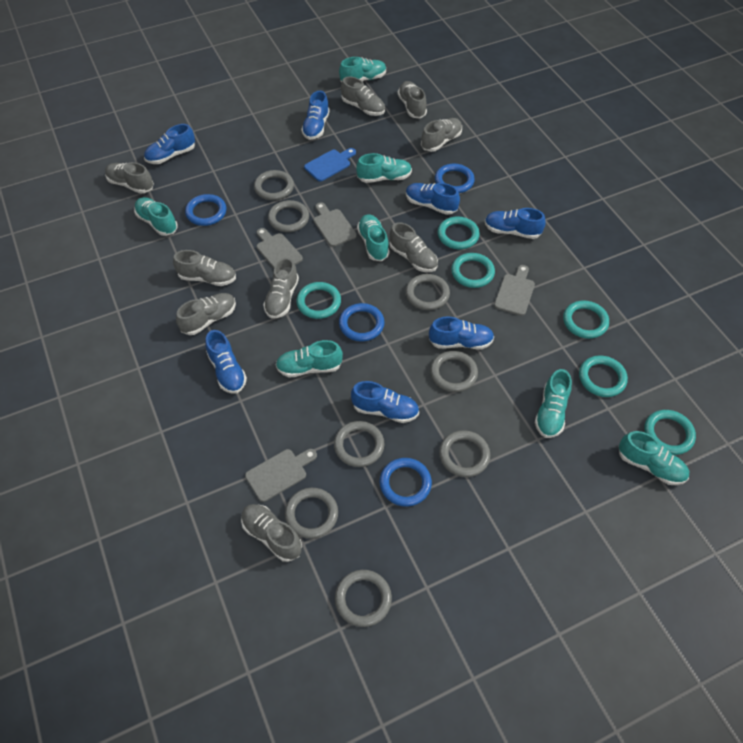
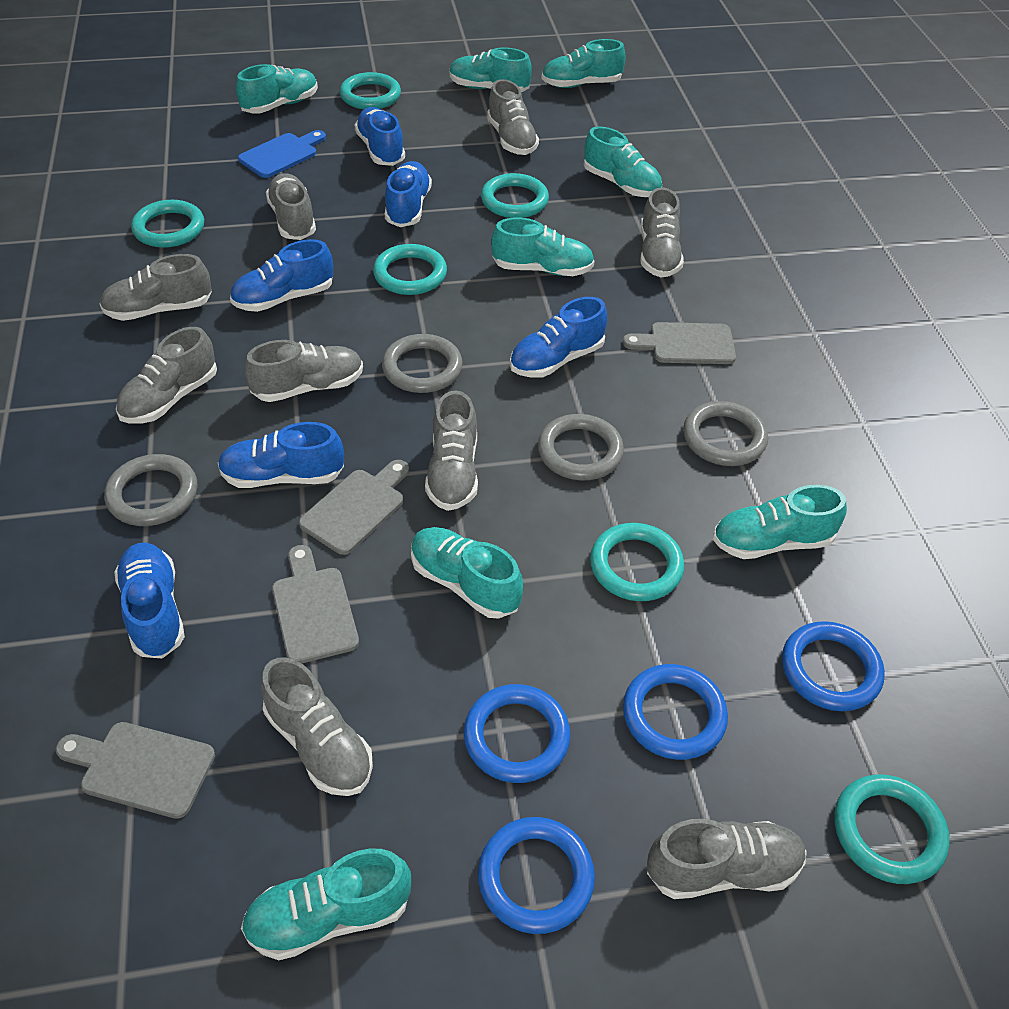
blue shoe: 7 -> 6
grey ring: 8 -> 4
turquoise shoe: 7 -> 8

